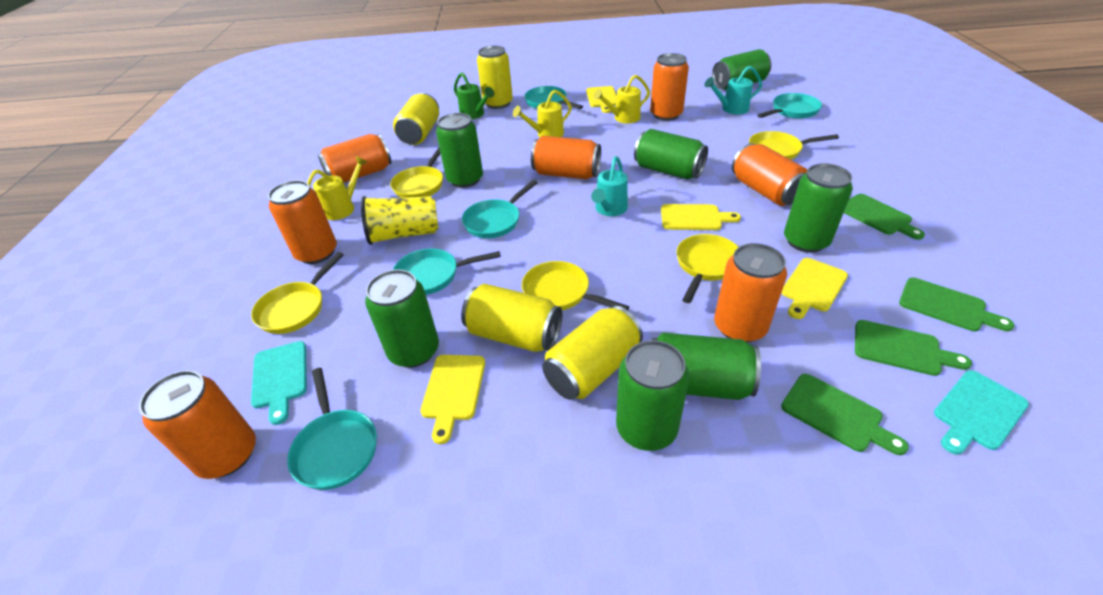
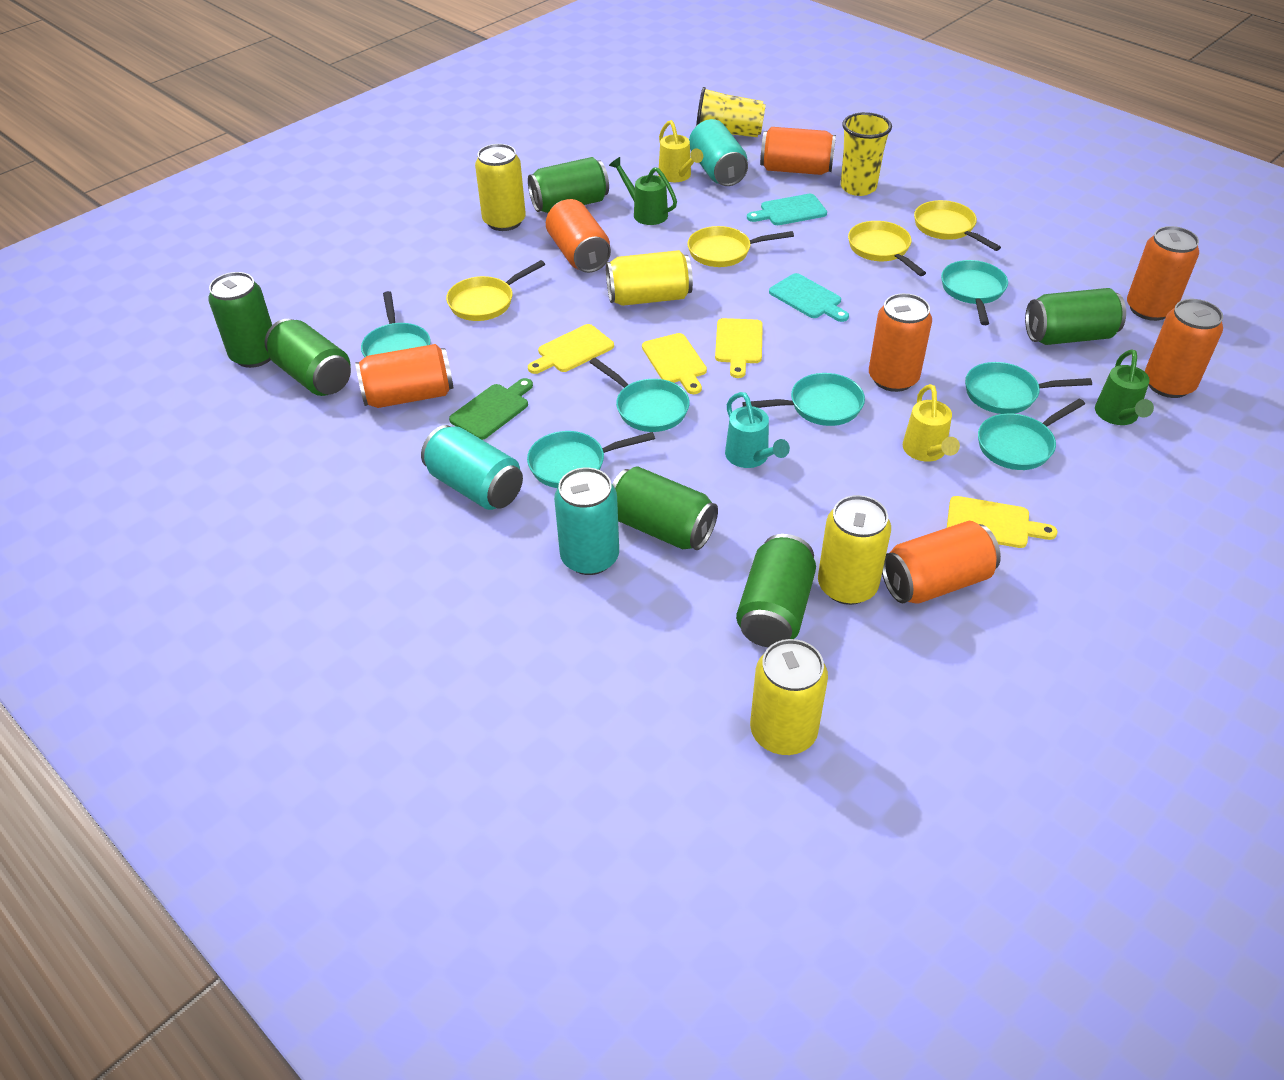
green can: 7 -> 6
green cutting board: 4 -> 1
green watering can: 1 -> 2
turquoise can: 0 -> 3
turquoise pan: 5 -> 7
turquoise watering can: 2 -> 1
yellow cup: 1 -> 2
yellow pan: 5 -> 4
yellow watering can: 3 -> 2

